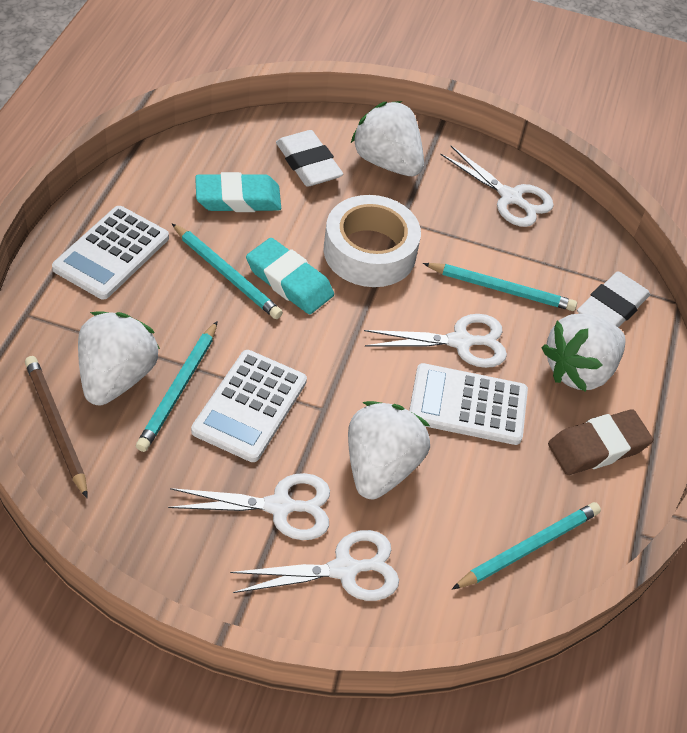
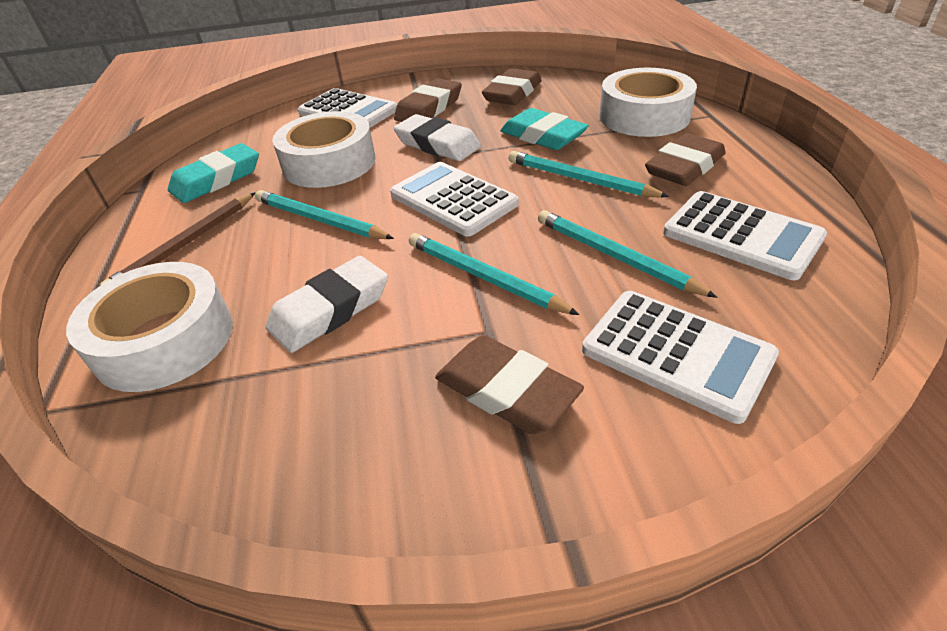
brown eraser: 1 -> 4
white calculator: 3 -> 4
white scissors: 4 -> 0
white strawberry: 4 -> 0
white tape: 1 -> 3

